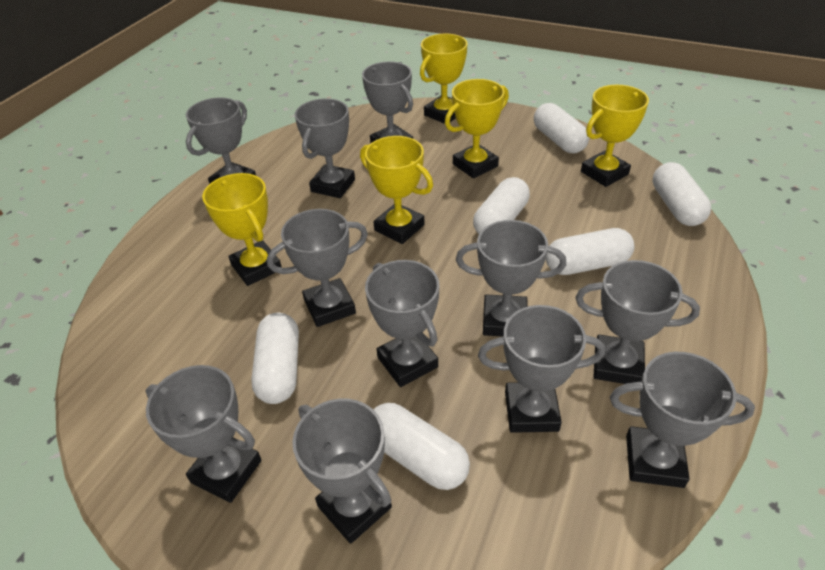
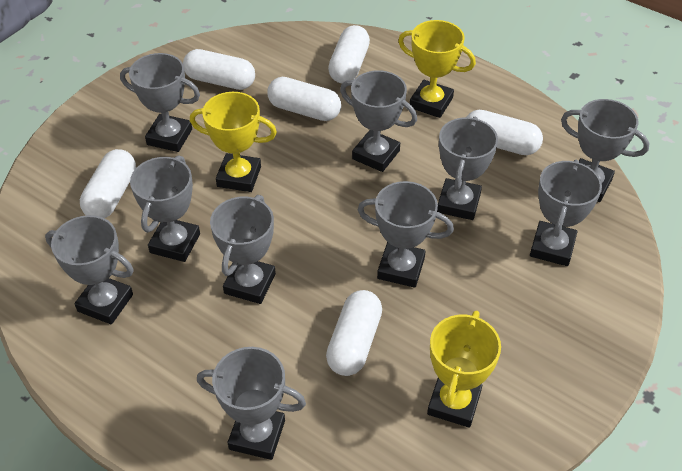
grey trophy: 11 -> 10
yellow trophy: 5 -> 3

